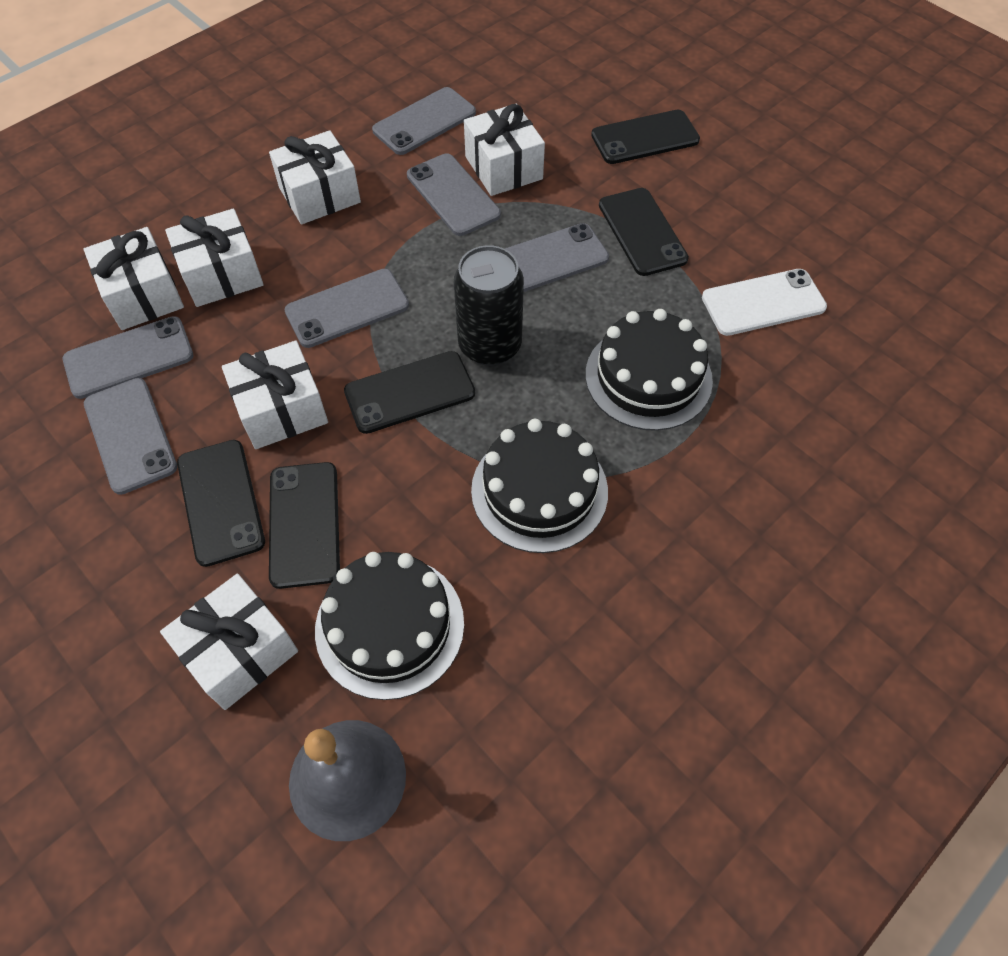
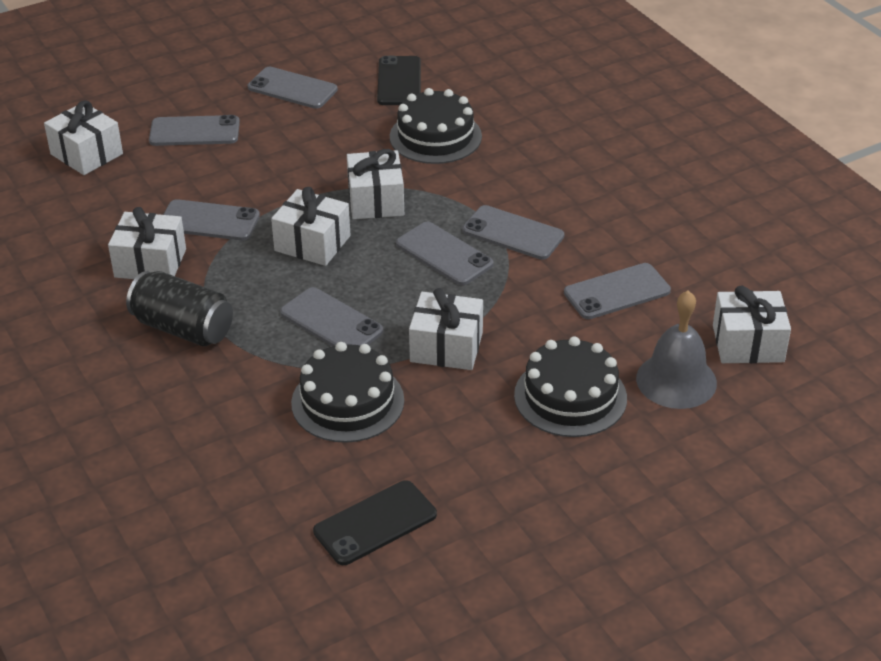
black phone: 5 -> 2
grey phone: 6 -> 7
white phone: 1 -> 0

